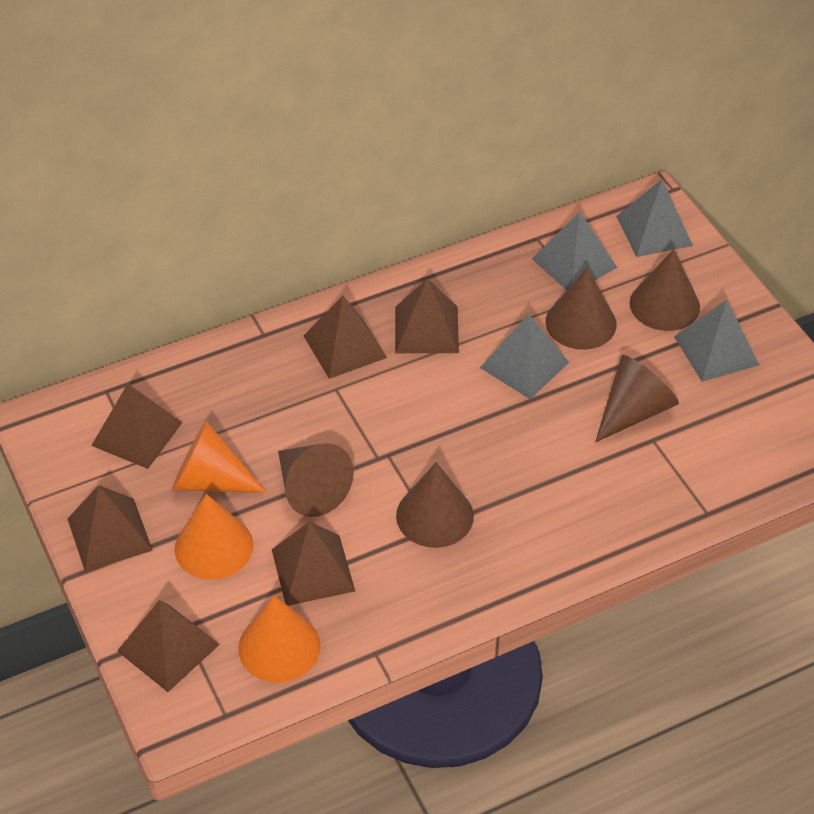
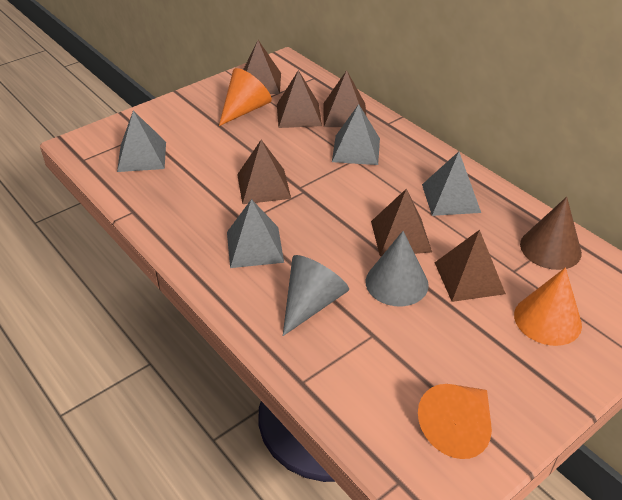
brown cone: 5 -> 1
grey cone: 0 -> 2

